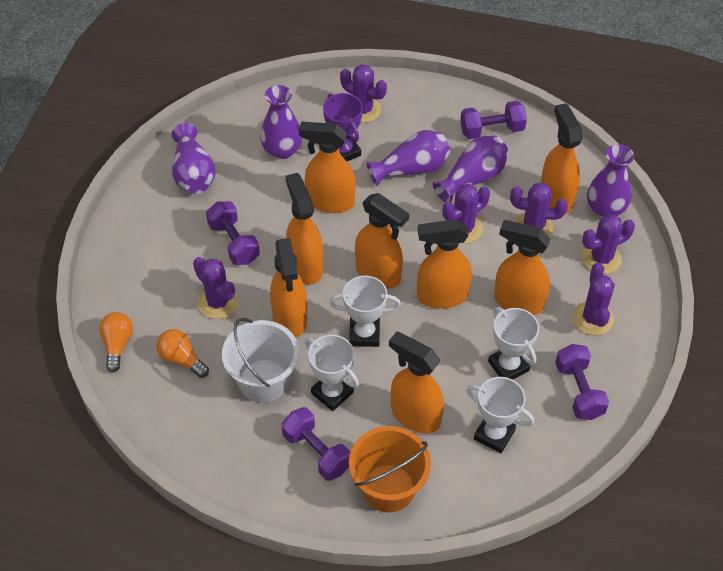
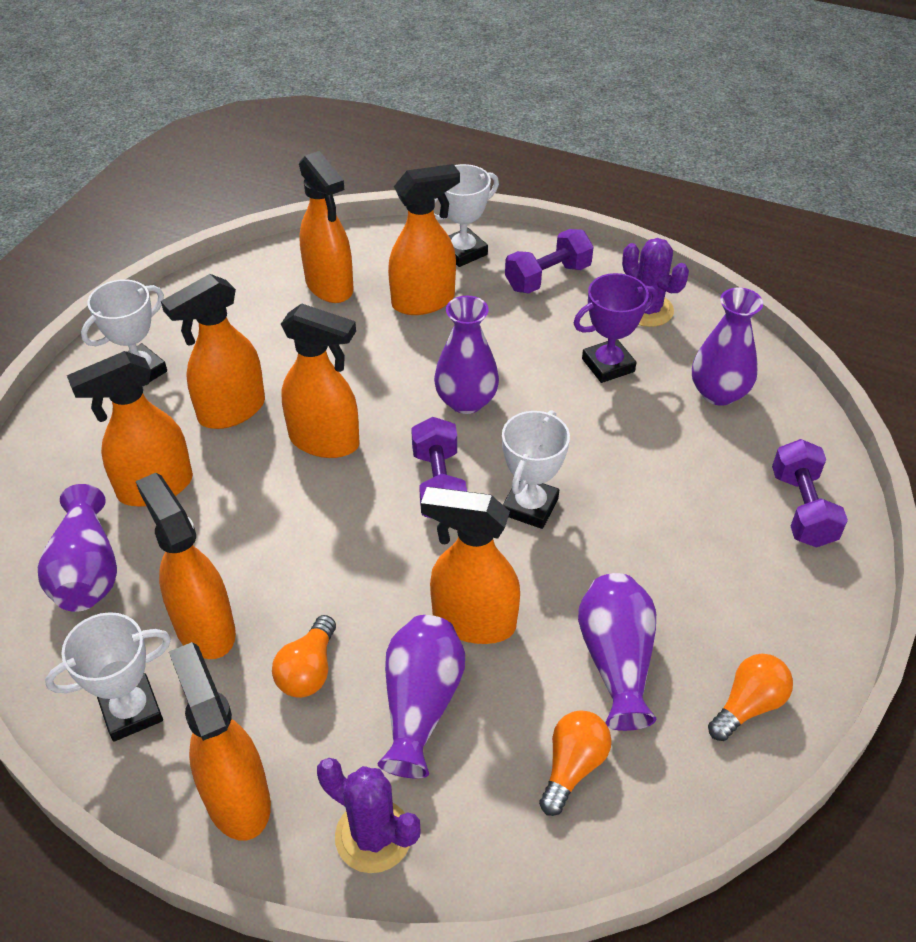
orange bucket: 1 -> 0
orange light bulb: 2 -> 3
purple cactus: 6 -> 2
purple dumbbell: 4 -> 3
white bucket: 1 -> 0

